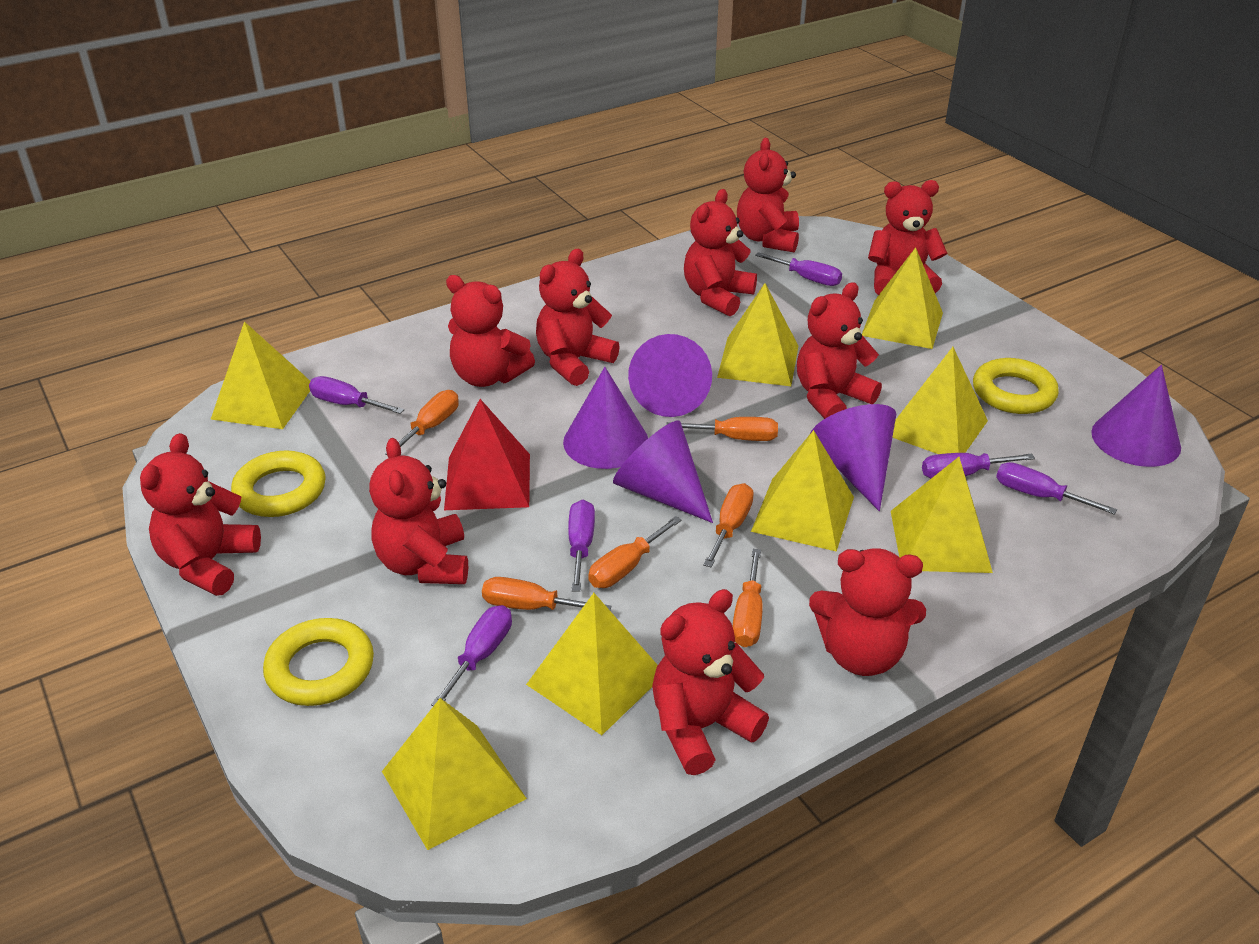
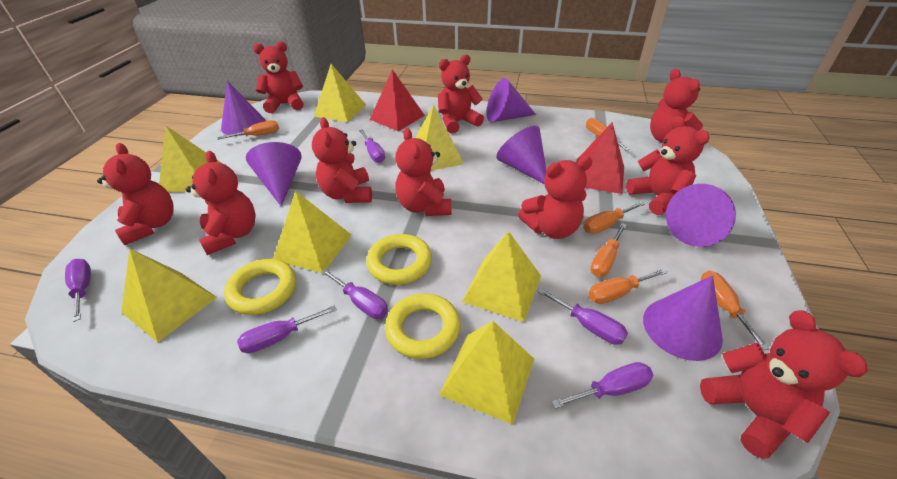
purple cone: 5 -> 6
red pyramid: 1 -> 2
yellow pyramid: 8 -> 7

